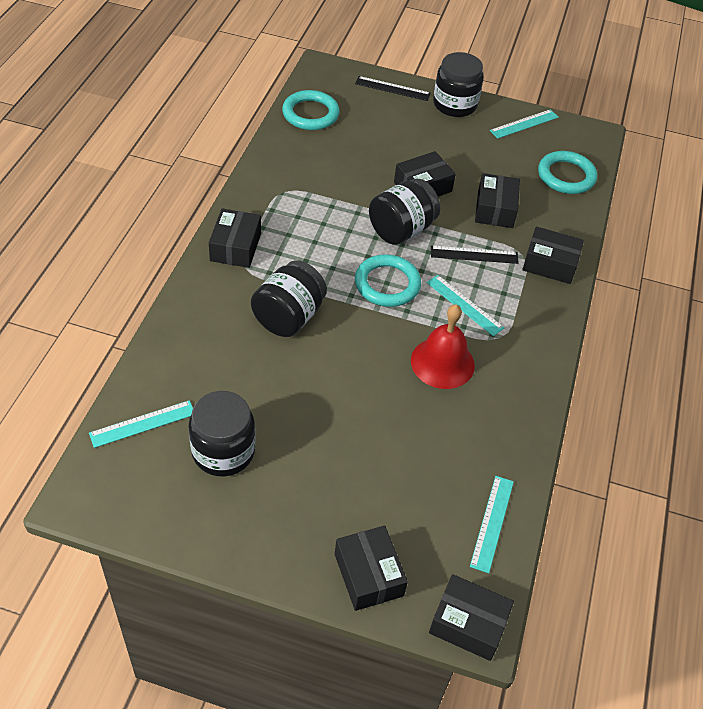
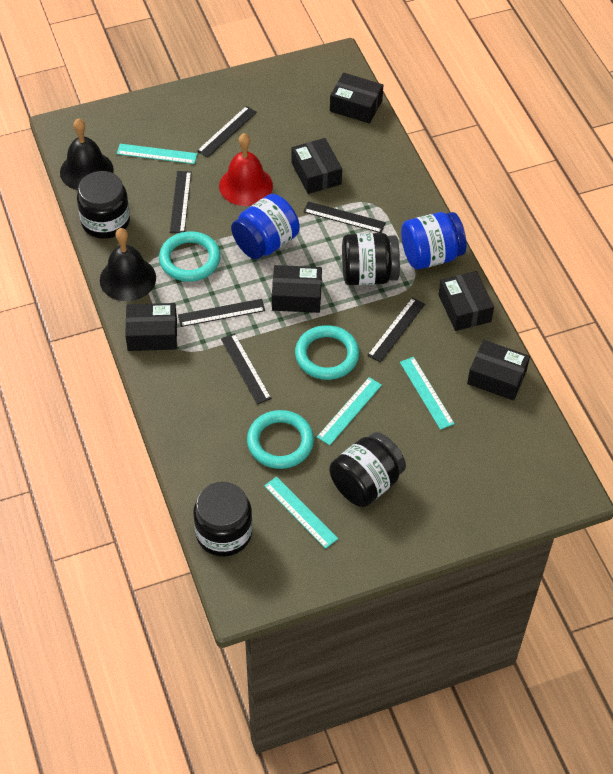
black bell: 0 -> 2
black ruler: 2 -> 6
blue jar: 0 -> 2

